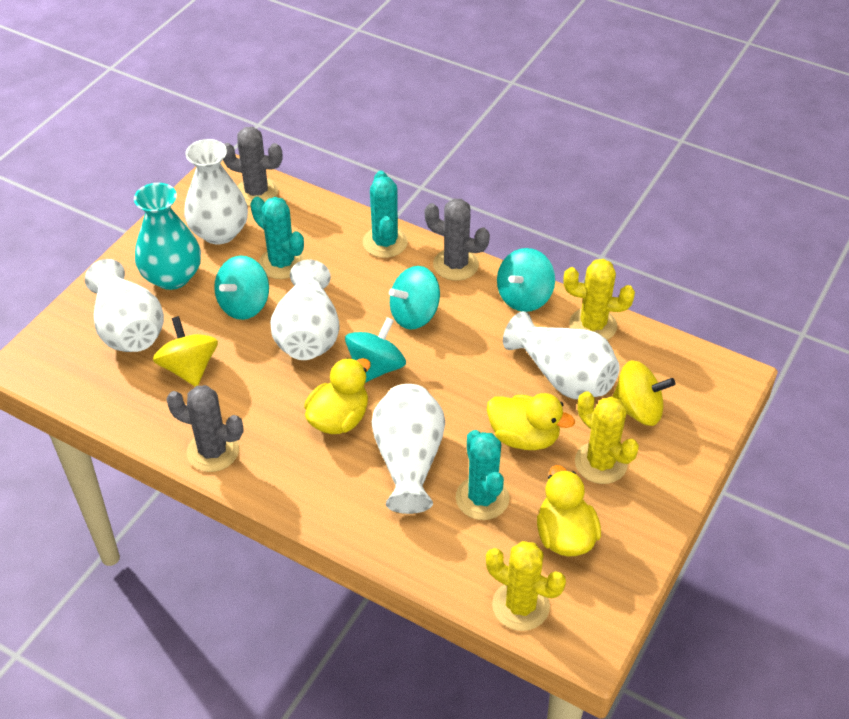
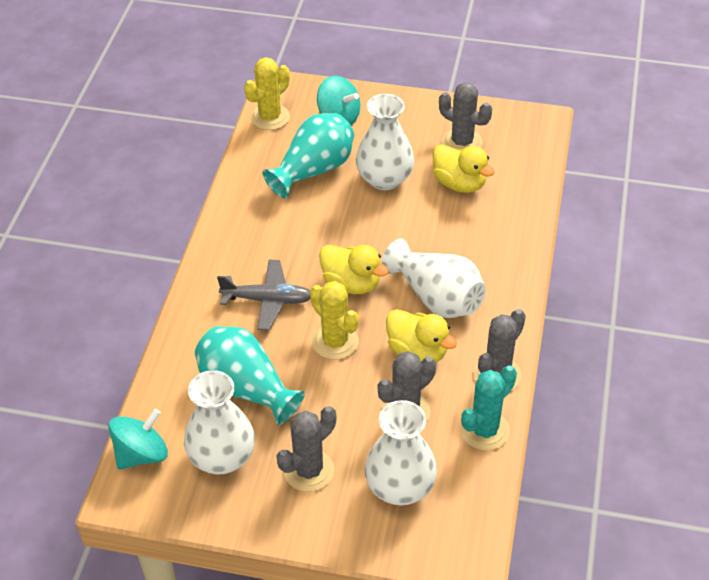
grey cactus: 3 -> 4
grey plane: 0 -> 1
turquoise cactus: 3 -> 1
turquoise spinning top: 4 -> 2
turquoise vase: 1 -> 2
white vase: 5 -> 4
yellow cactus: 3 -> 2
yellow spinning top: 2 -> 0

